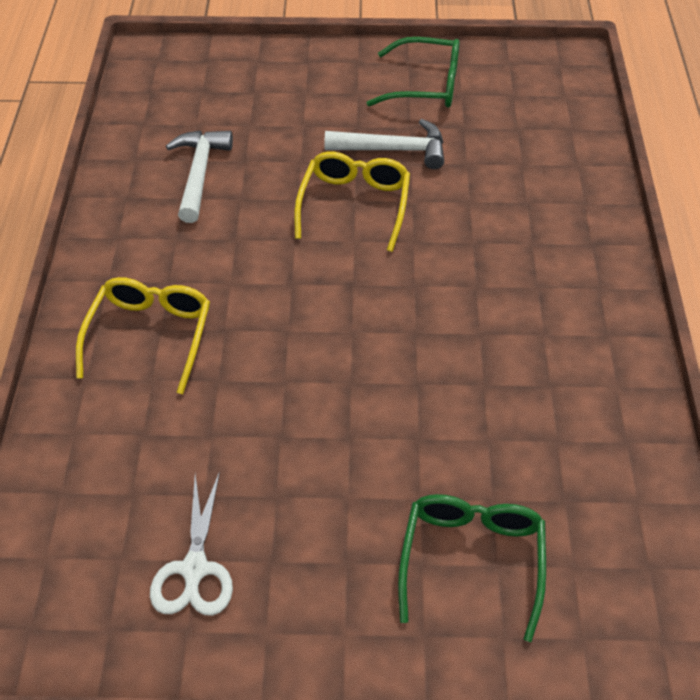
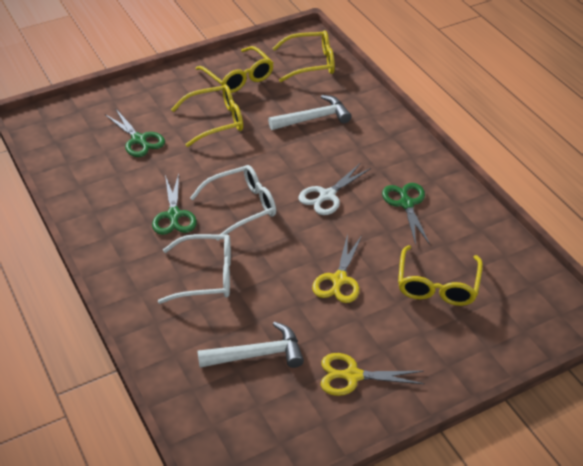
green glasses: 2 -> 0
green scissors: 0 -> 3
white glasses: 0 -> 2
yellow glasses: 2 -> 4
yellow scissors: 0 -> 2

